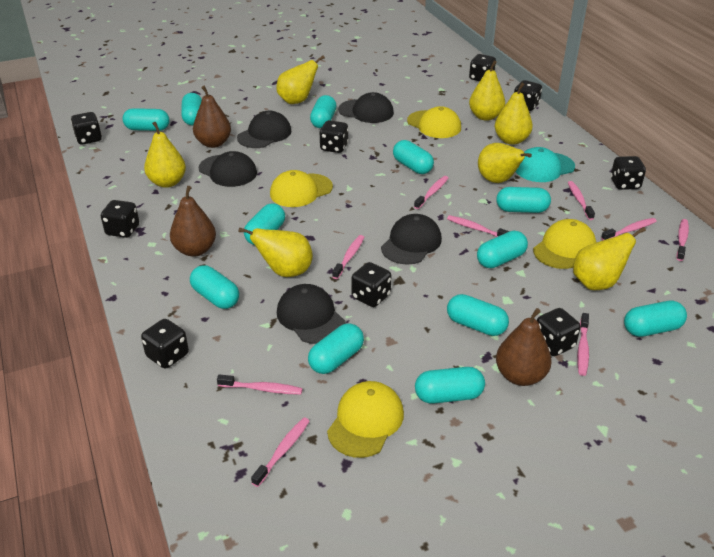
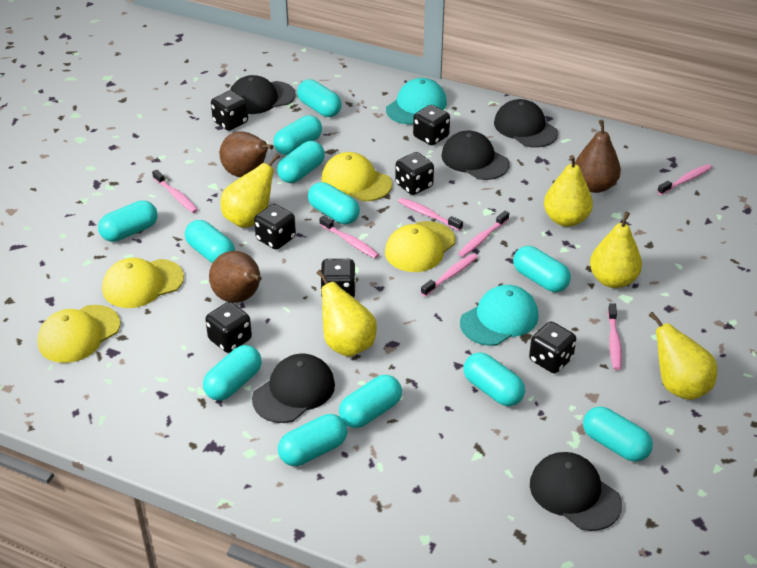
black dice: 9 -> 7
pink toothbrush: 9 -> 7
turquoise cap: 1 -> 2
yellow pear: 7 -> 5

